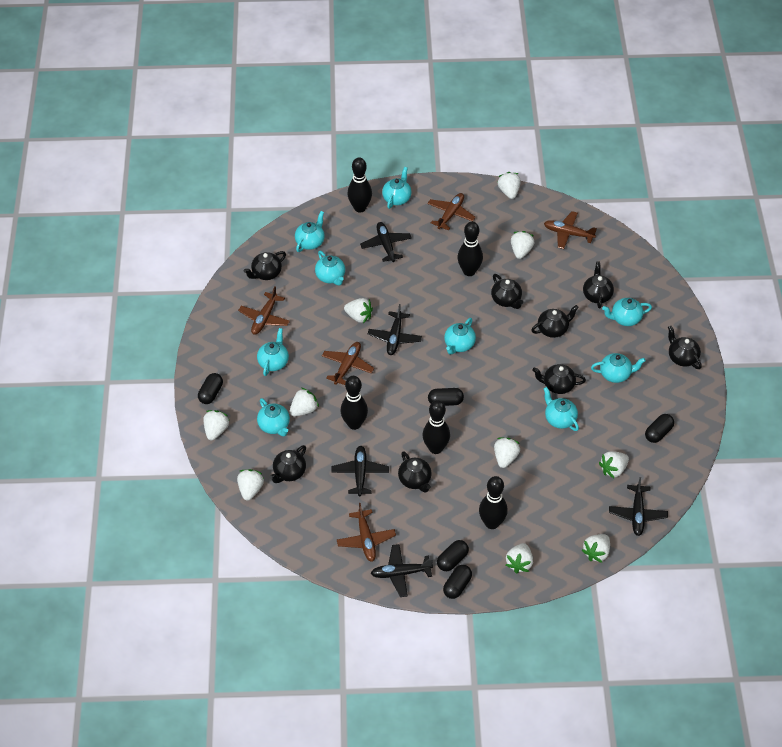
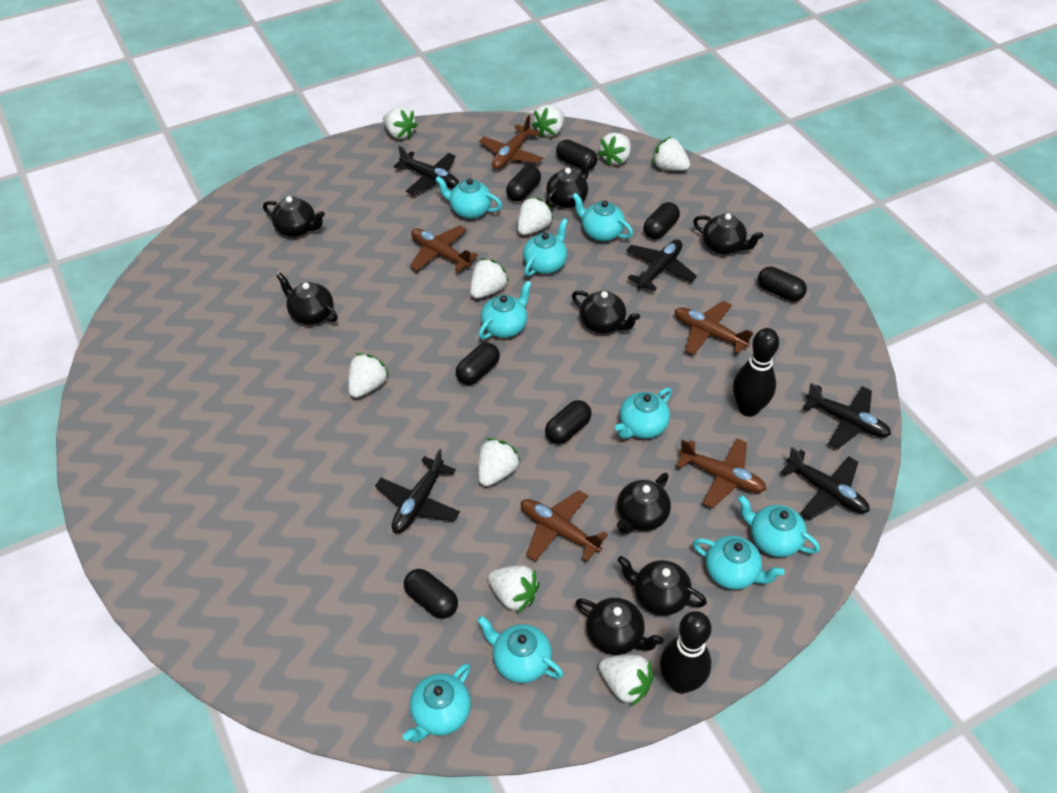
black bowling pin: 5 -> 2
black capsule: 5 -> 7

